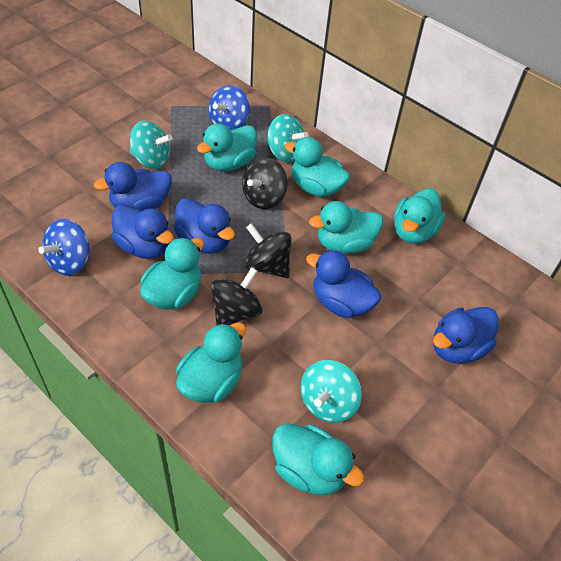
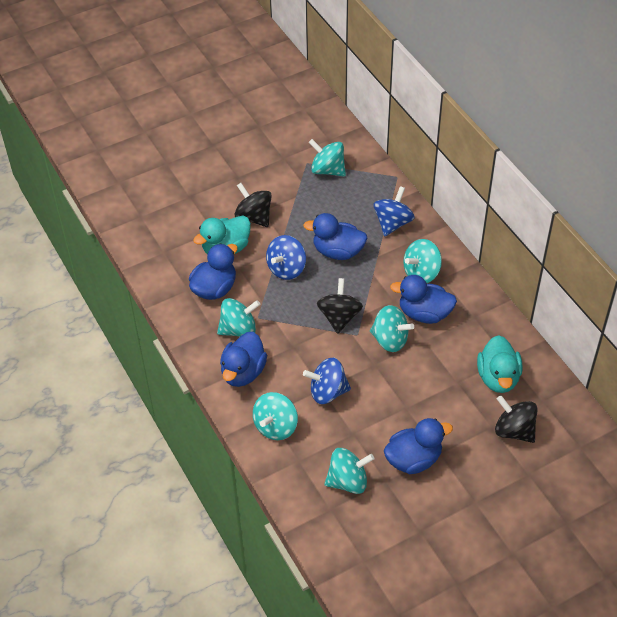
blue spinning top: 2 -> 3
turquoise duck: 7 -> 2
turquoise spinning top: 3 -> 6

